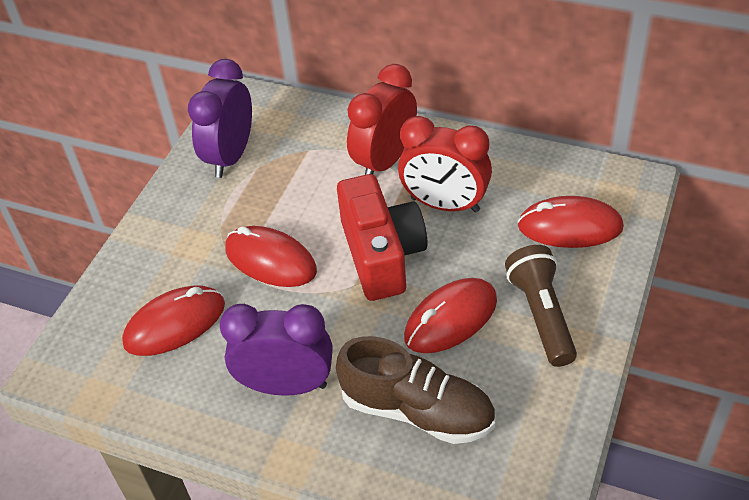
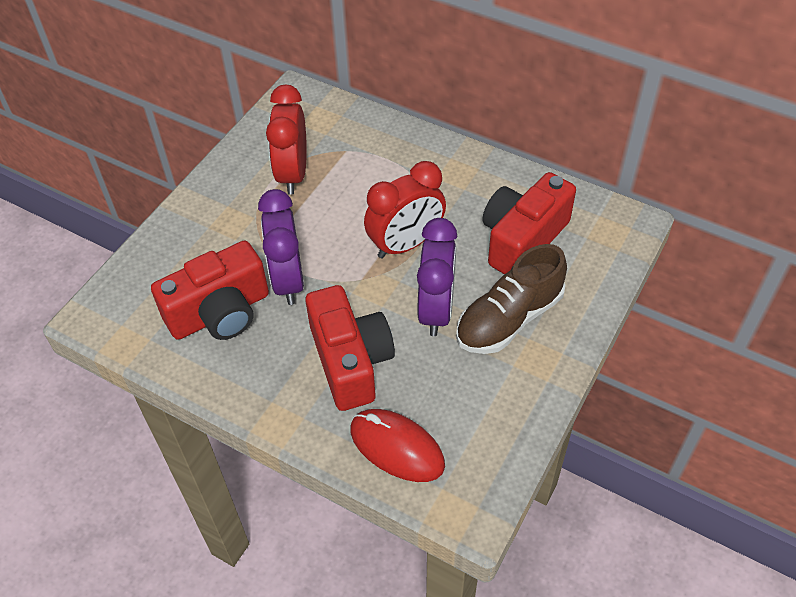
brown flashlight: 1 -> 0
red camera: 1 -> 3
red mouse: 4 -> 1

